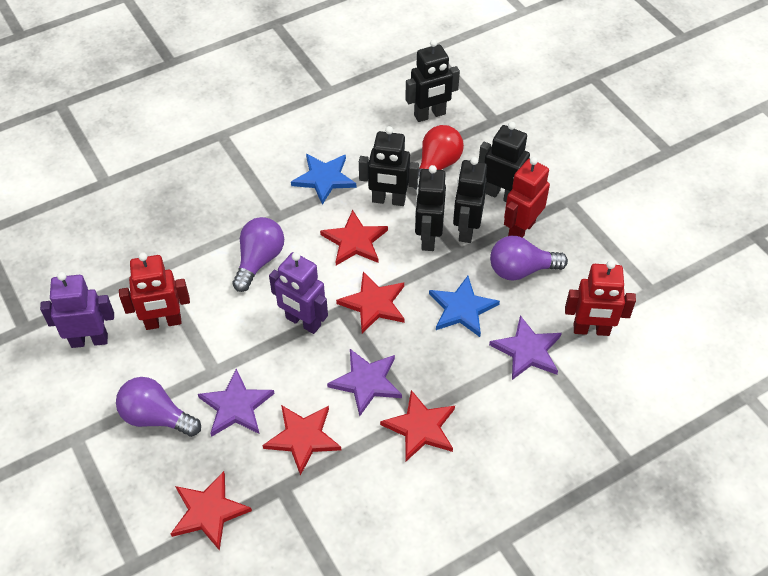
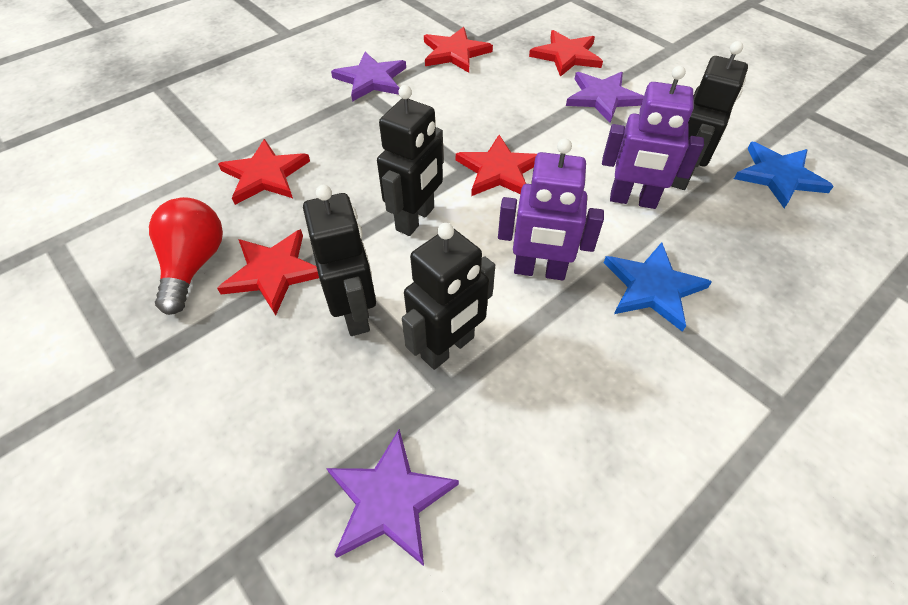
black robot: 5 -> 4
purple light bulb: 3 -> 0
red robot: 3 -> 0

